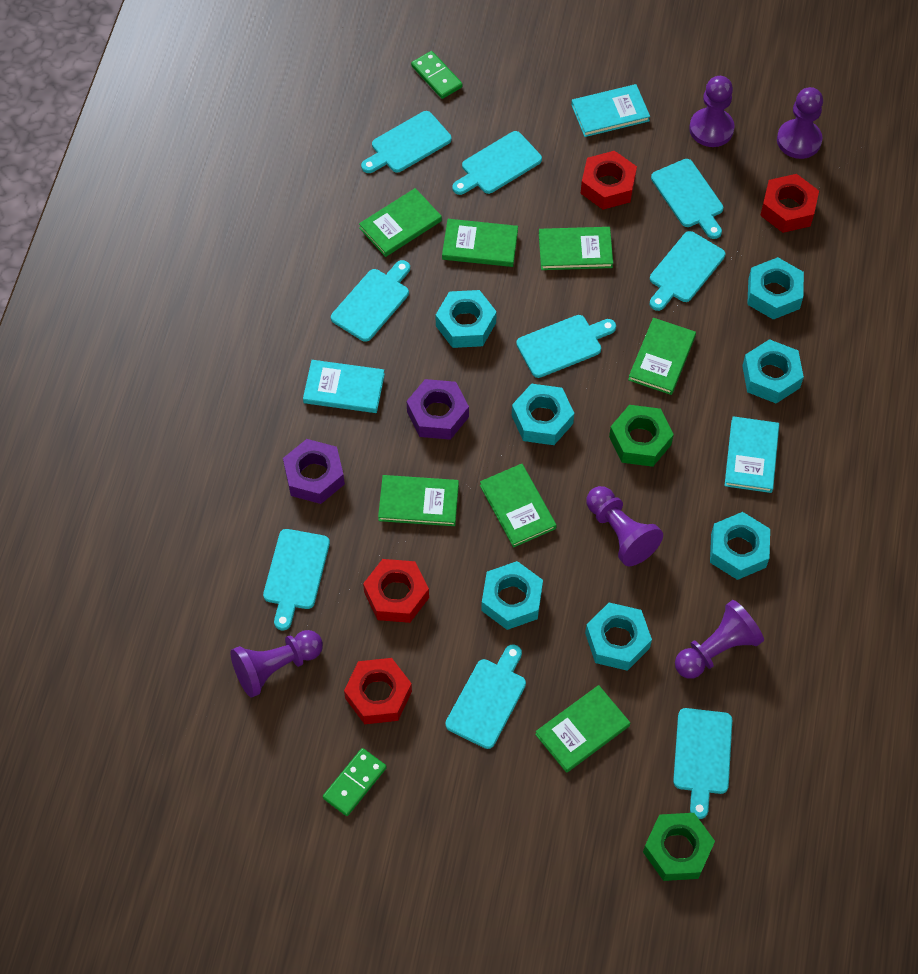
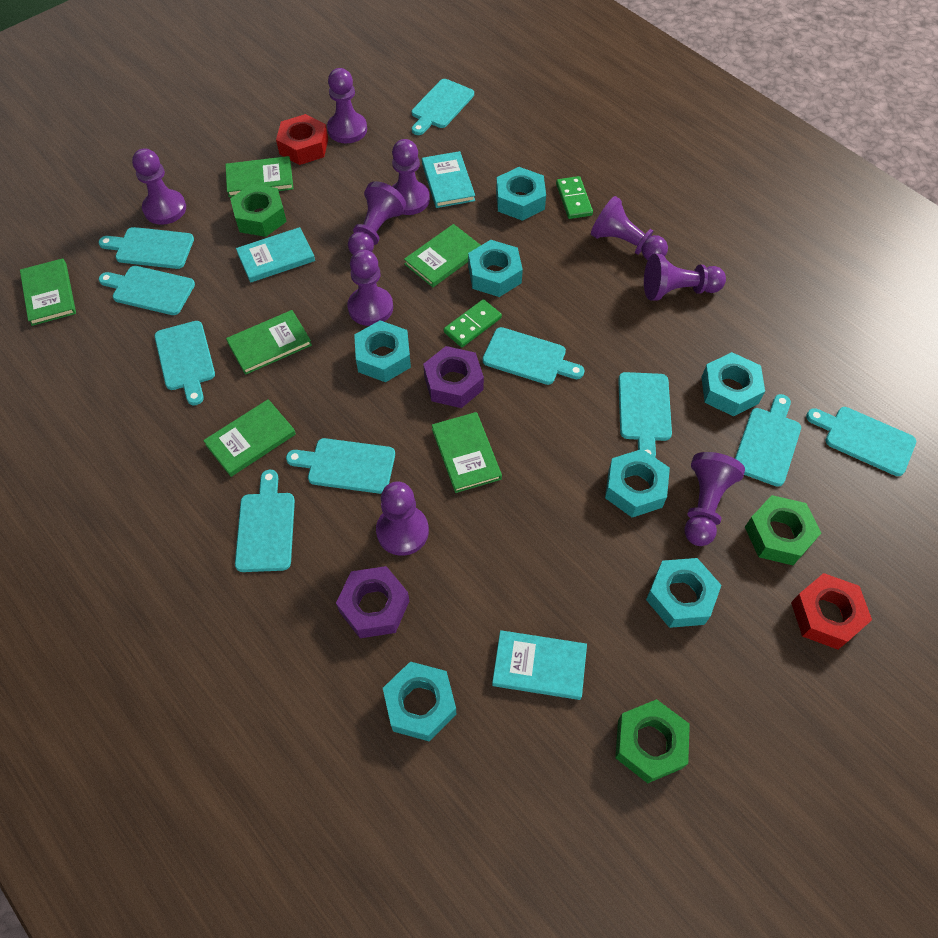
green book: 7 -> 6
green nut: 2 -> 3
purple pawn: 5 -> 9
red nut: 4 -> 2
turquoise cutting board: 9 -> 10

